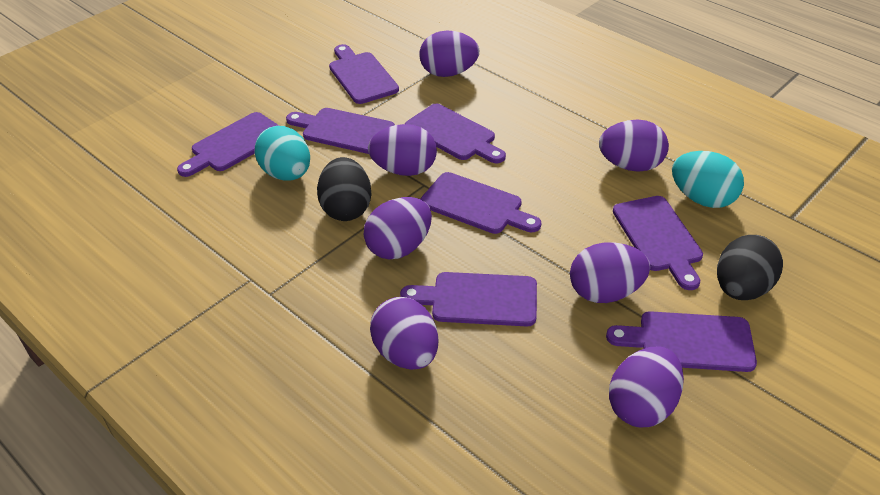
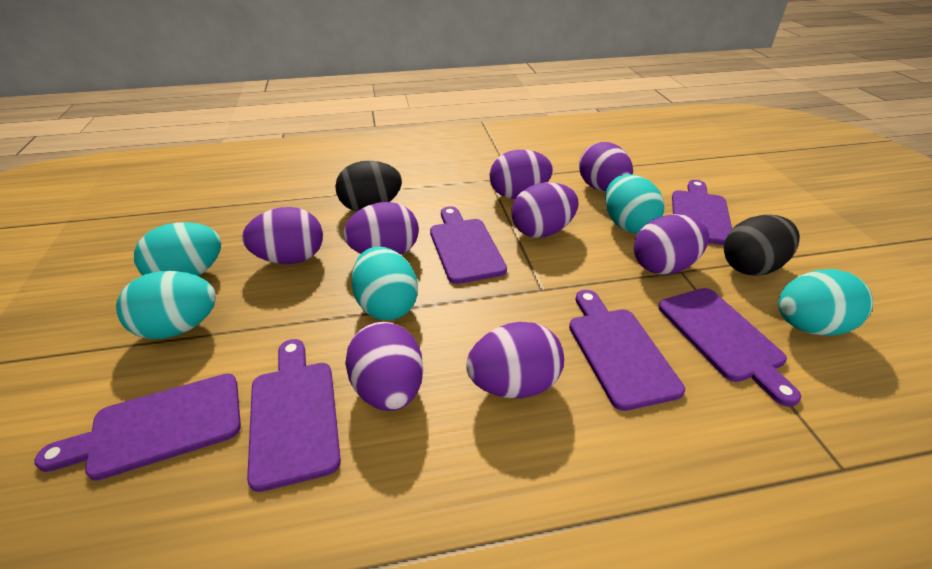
purple cutting board: 8 -> 6
purple egg: 7 -> 8
turquoise egg: 2 -> 5

